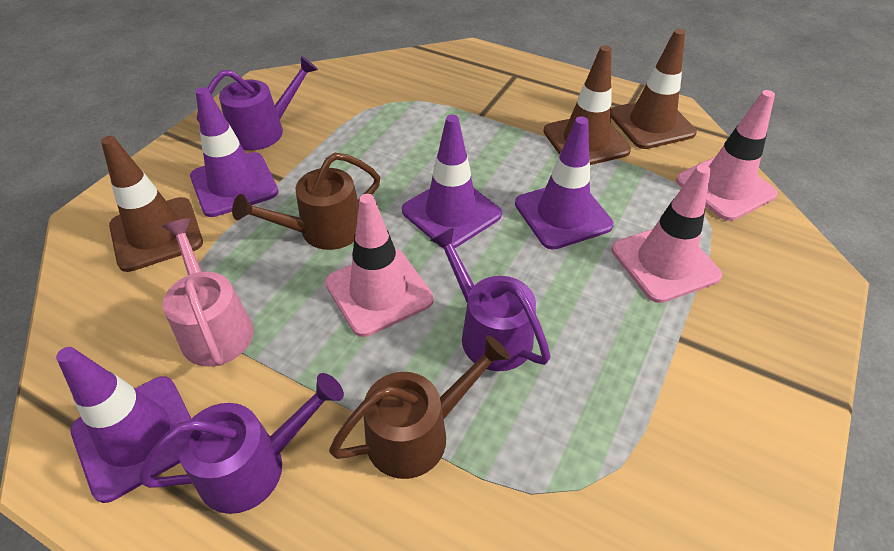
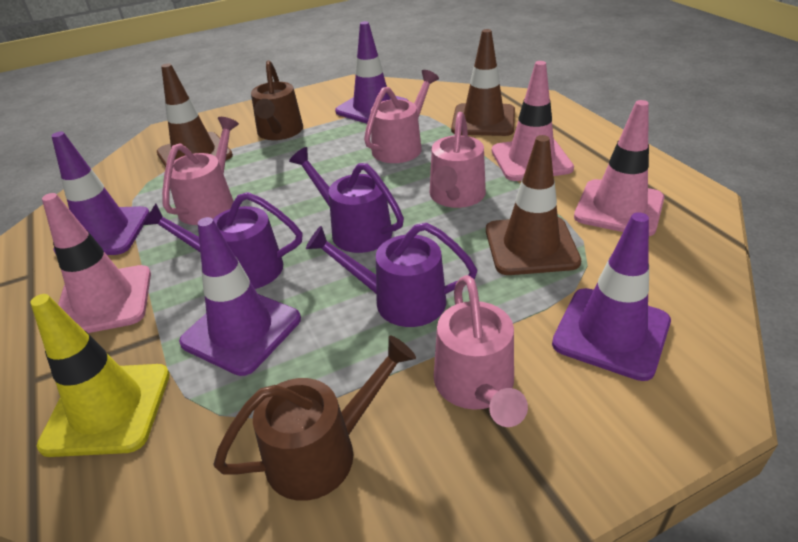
pink watering can: 1 -> 4
yellow traffic cone: 0 -> 1

